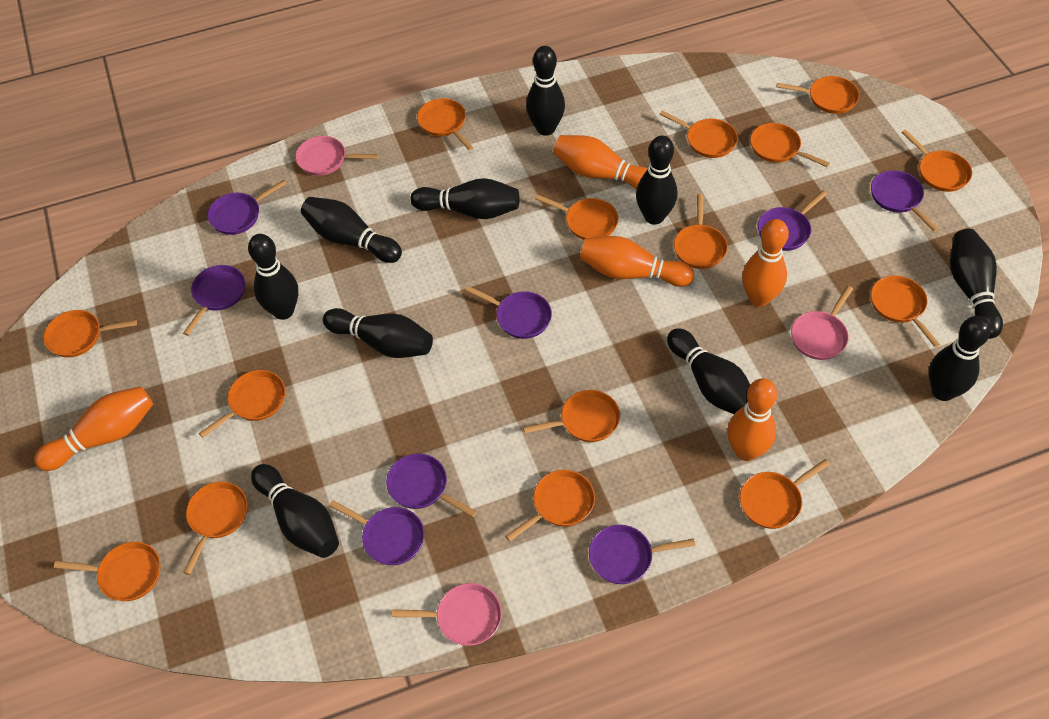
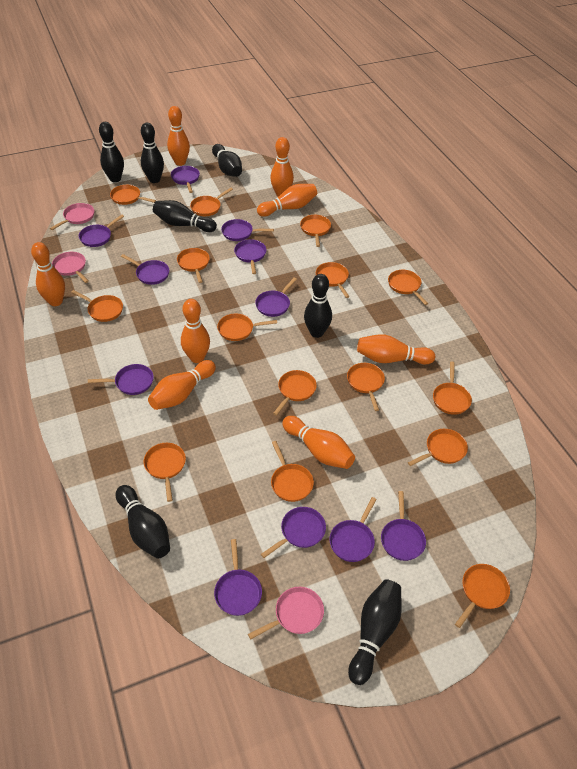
black bowling pin: 10 -> 7
orange bowling pin: 5 -> 8
purple pan: 8 -> 11

